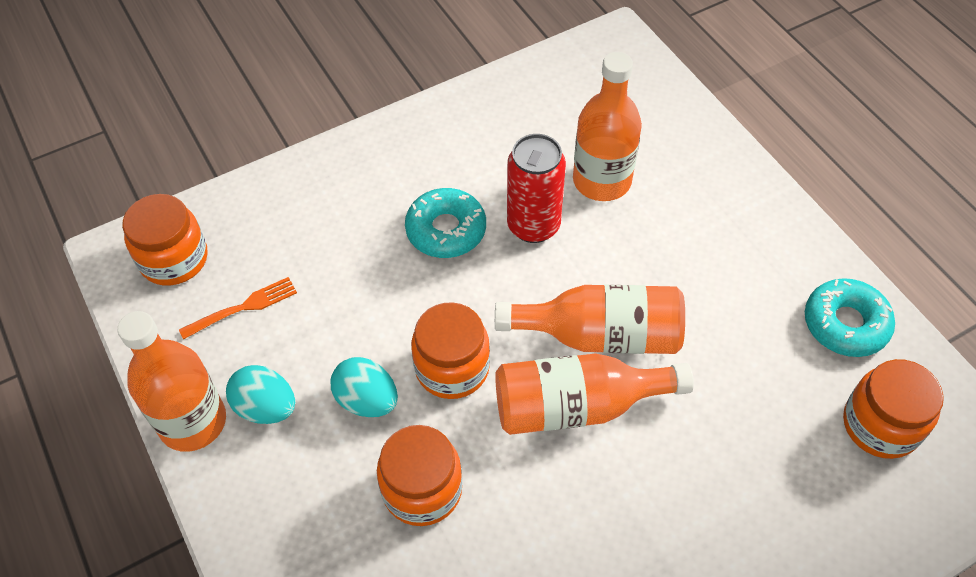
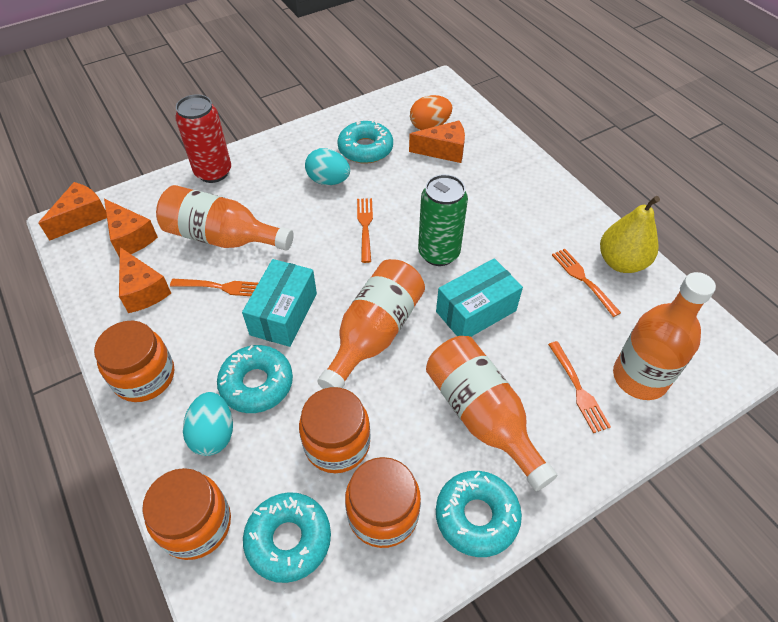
green can: 0 -> 1
orange cheese: 0 -> 4
orange egg: 0 -> 1
orange fork: 1 -> 4
turquoise box: 0 -> 2
turquoise donut: 2 -> 4
yellow pear: 0 -> 1

